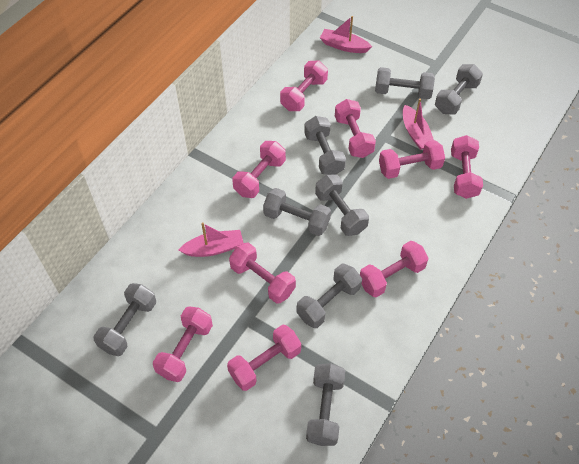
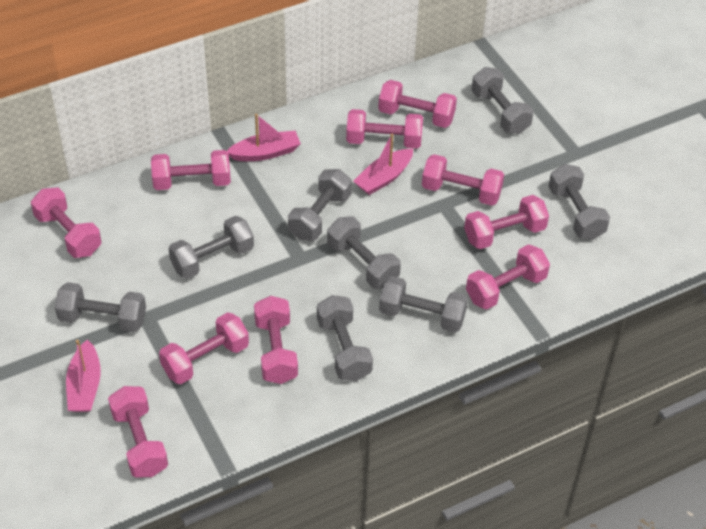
pink dumbbell: 9 -> 10

